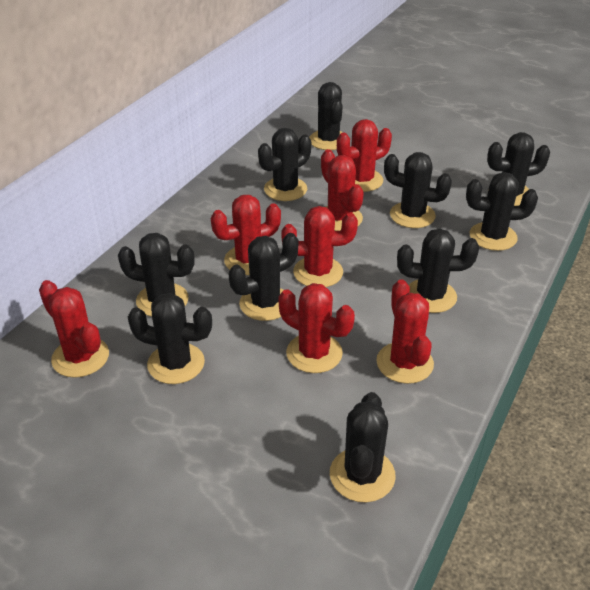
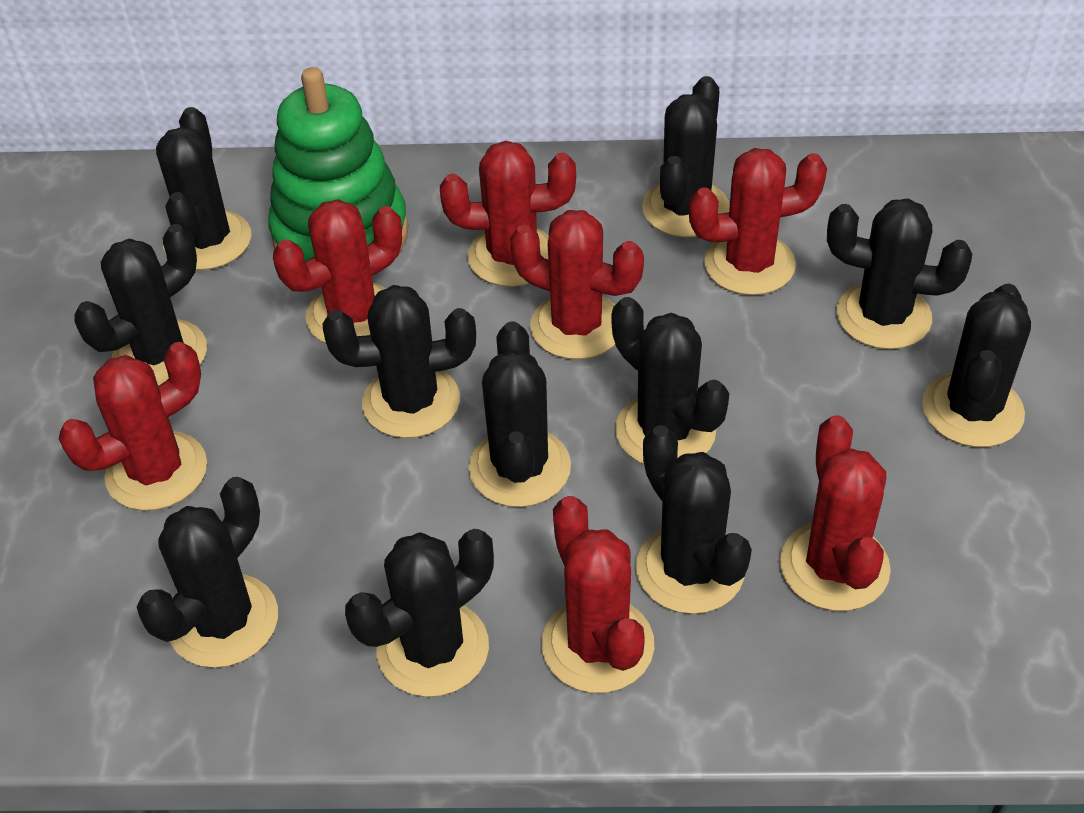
black cactus: 10 -> 11
green stacking toy: 0 -> 1

